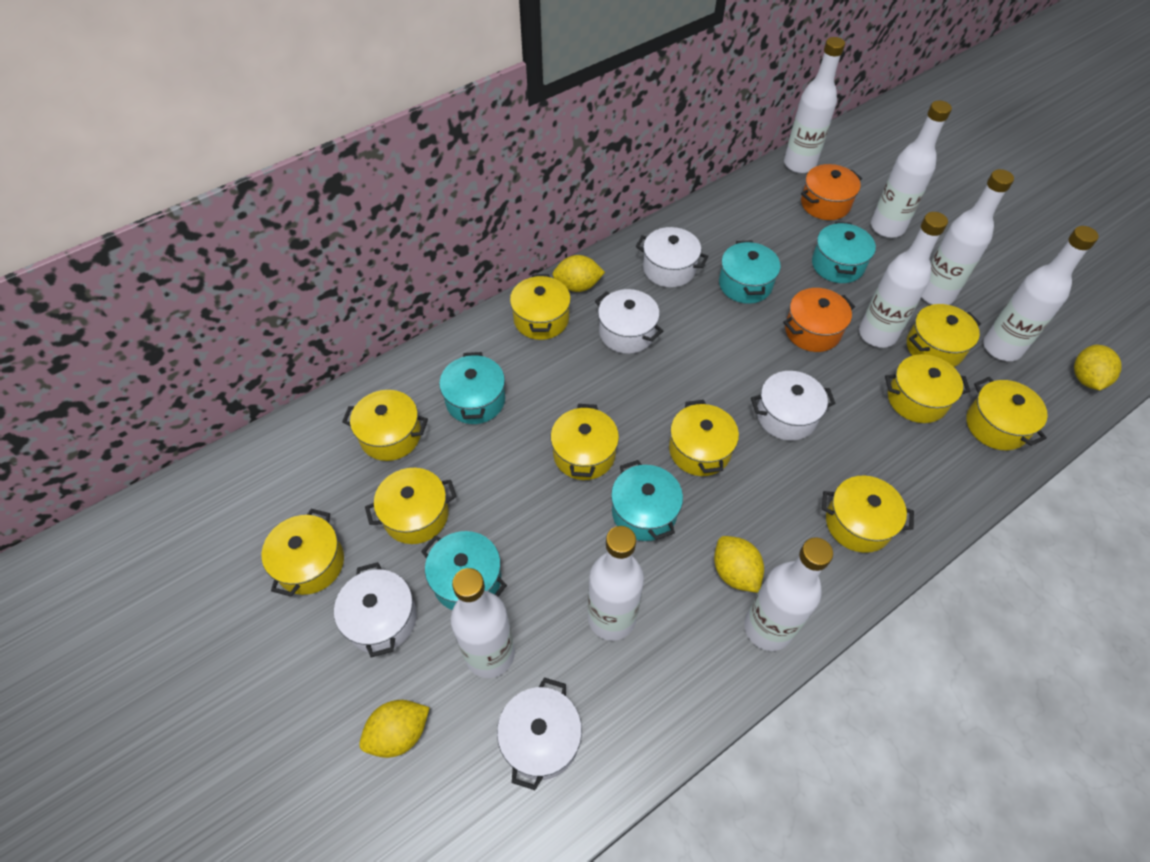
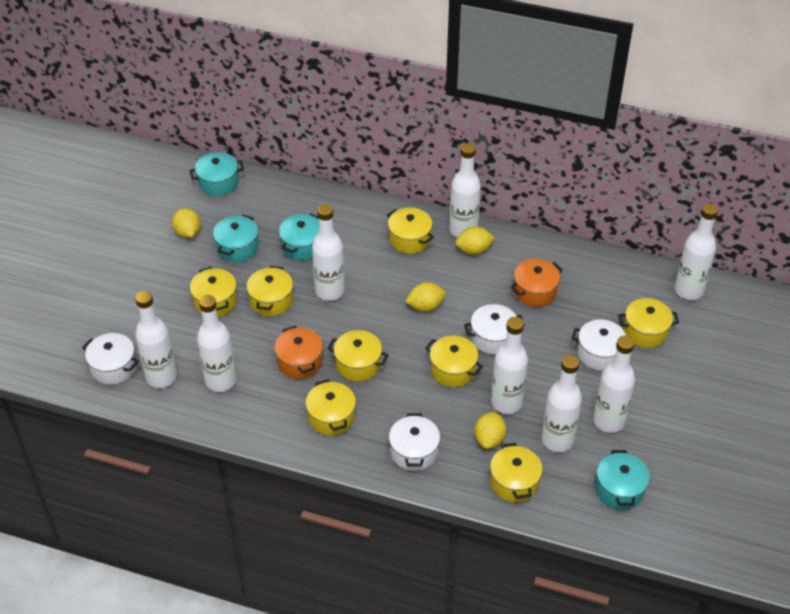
turquoise pot: 5 -> 4
white pot: 5 -> 4
yellow pot: 10 -> 8

